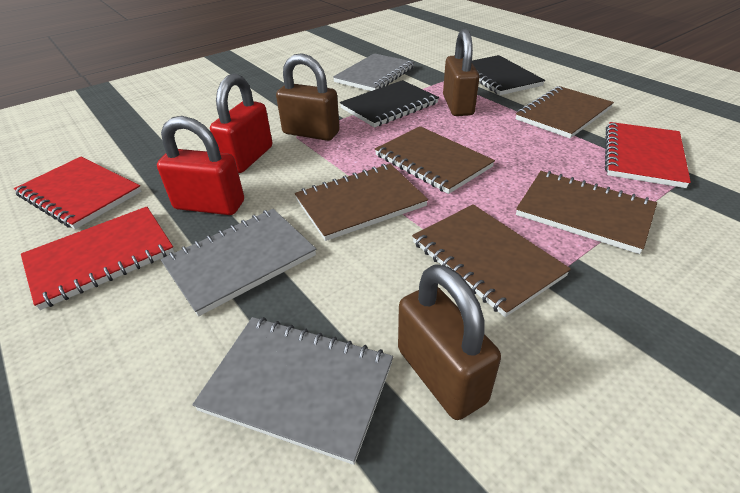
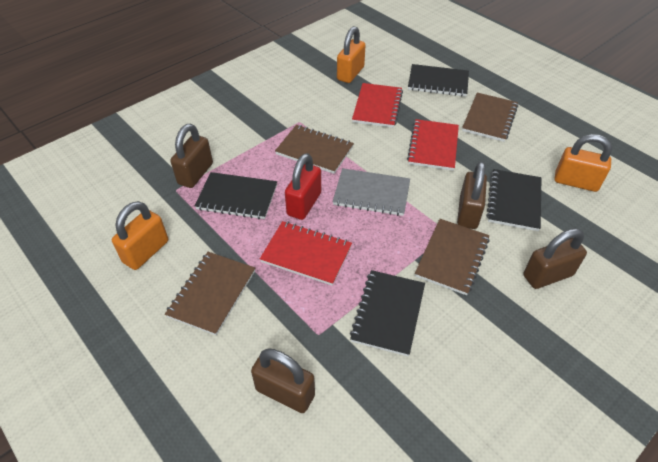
black notebook: 2 -> 4
brown notebook: 5 -> 4
brown padlock: 3 -> 4
grey notebook: 3 -> 1
orange padlock: 0 -> 3
red padlock: 2 -> 1

